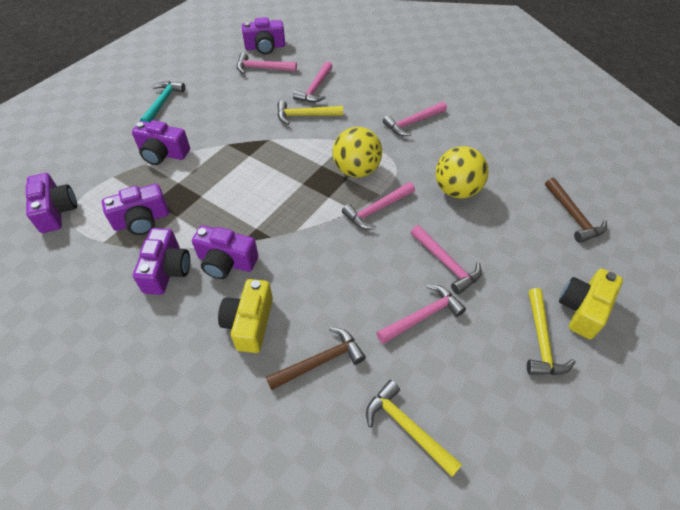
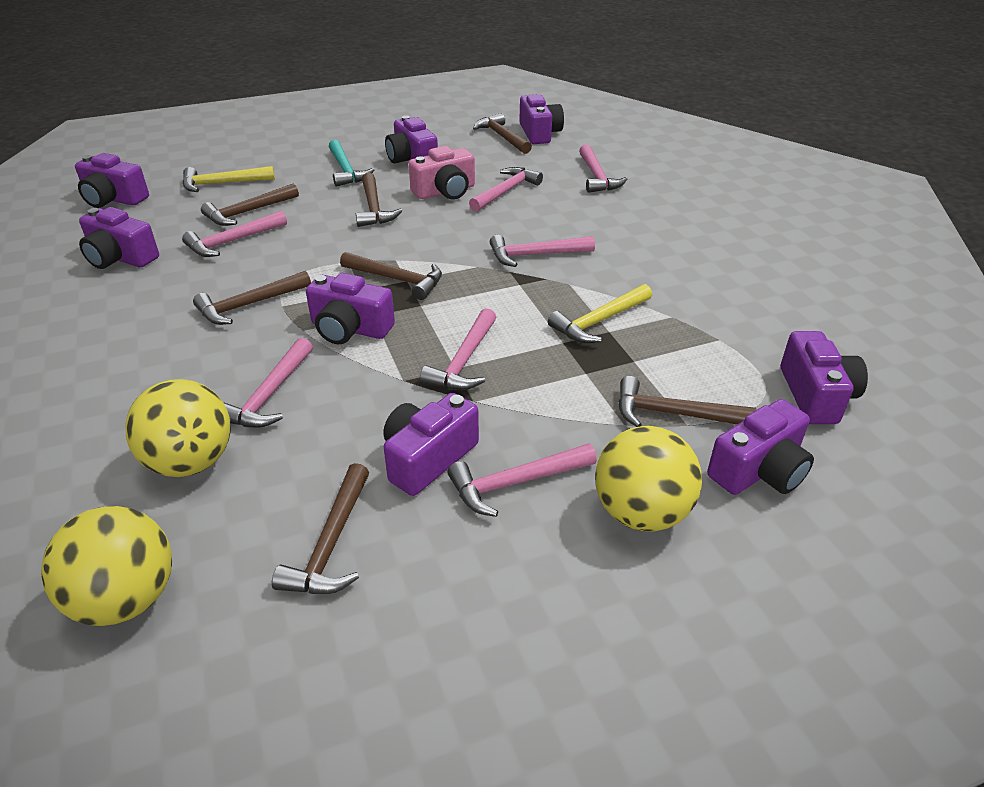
brown hammer: 2 -> 7
pink camera: 0 -> 1
pink hammer: 6 -> 7
purple camera: 6 -> 8
yellow ball: 2 -> 3
yellow camera: 2 -> 0
yellow hammer: 3 -> 2

